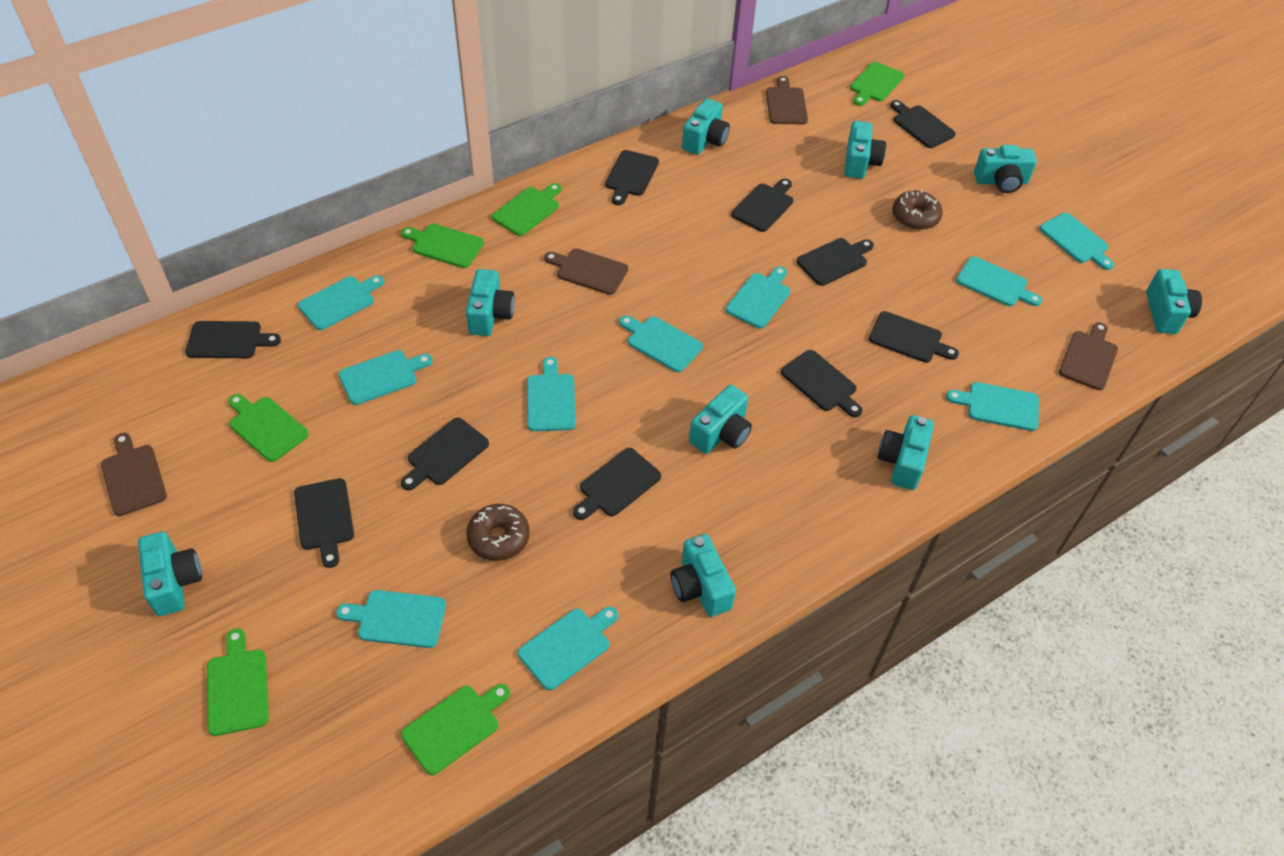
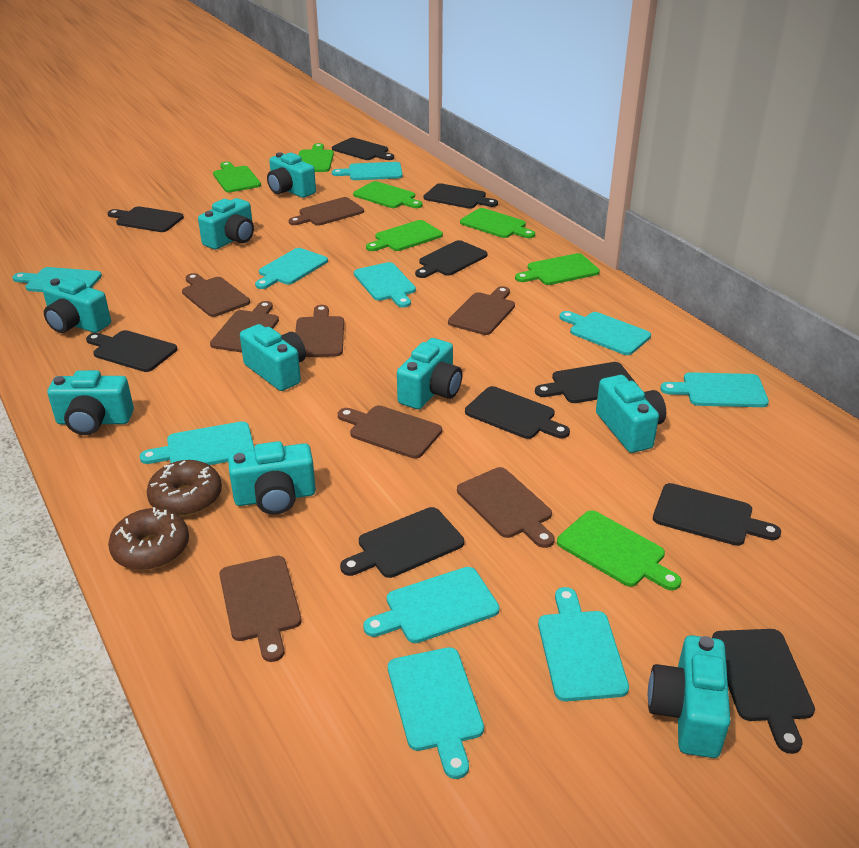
brown cutting board: 4 -> 8
green cutting board: 6 -> 7

